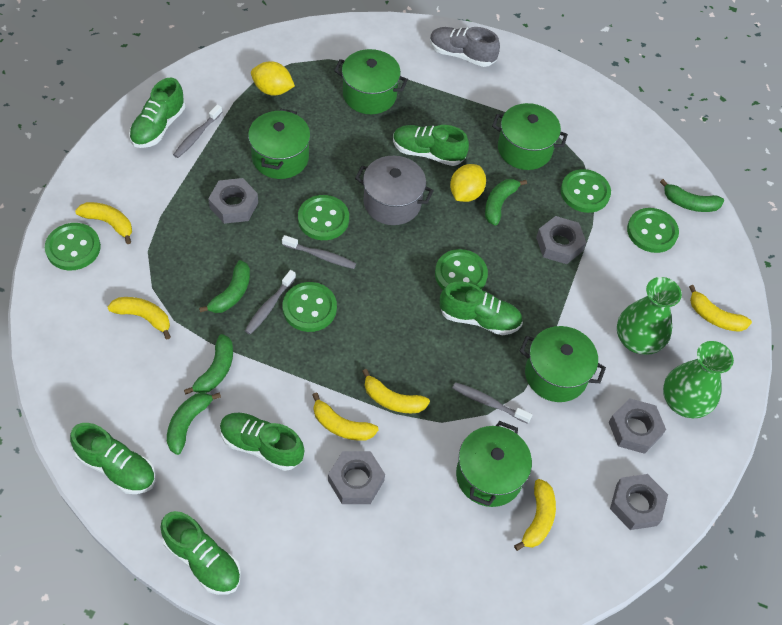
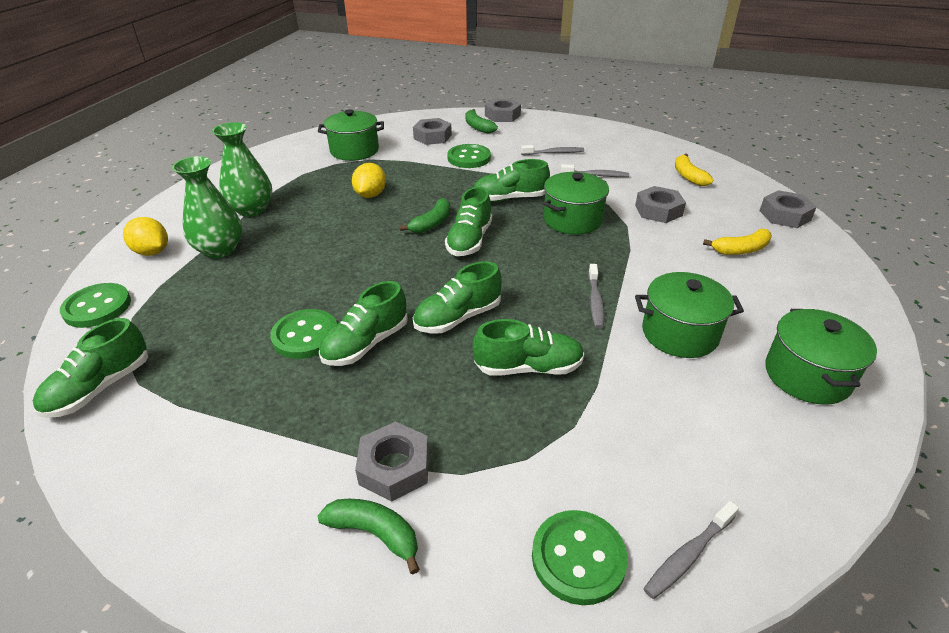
green banana: 5 -> 3
green button: 6 -> 4
green pot: 5 -> 4
grey pot: 1 -> 0
grey shoe: 1 -> 0
yellow banana: 6 -> 2

